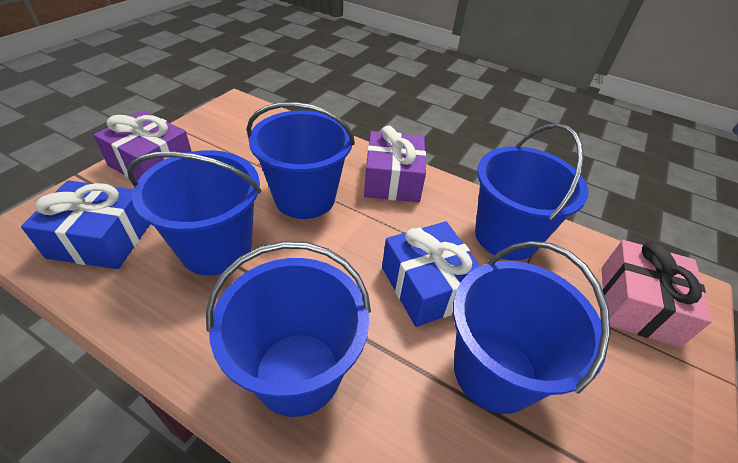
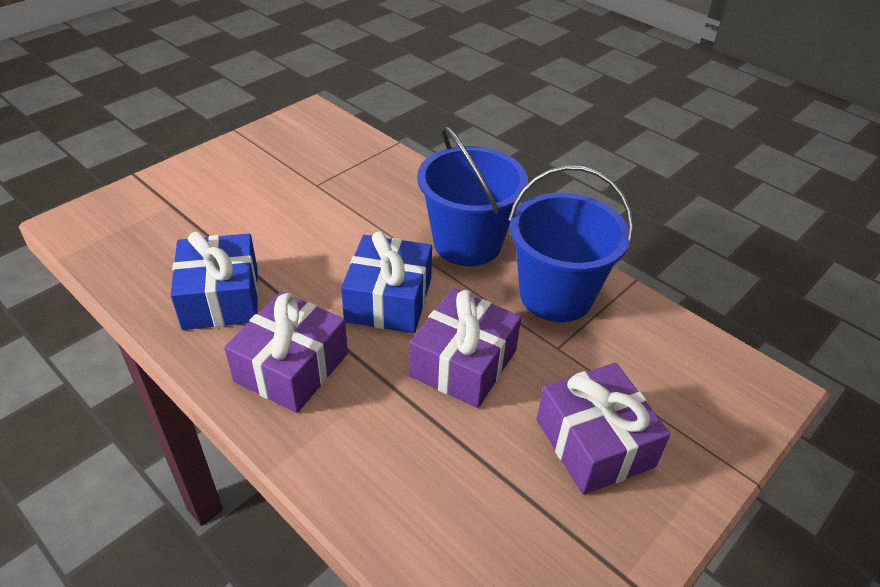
blue bucket: 5 -> 2
pink gift: 1 -> 0
purple gift: 2 -> 3

